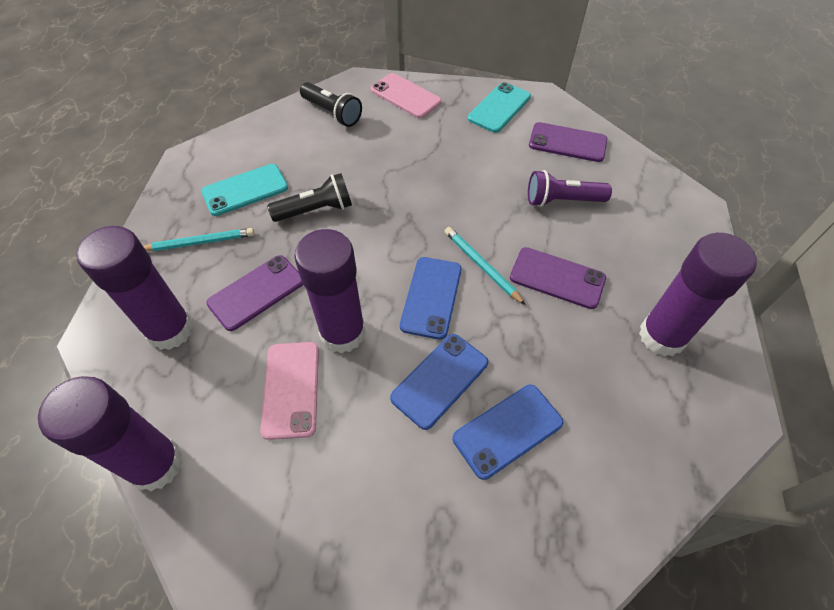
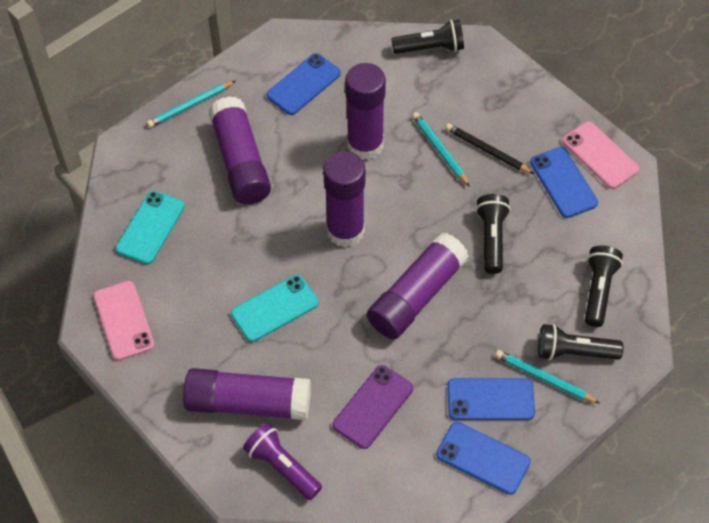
black flashlight: 2 -> 4
black pencil: 0 -> 1
blue phone: 3 -> 4
purple glue stick: 4 -> 5
purple phone: 3 -> 1
turquoise pencil: 2 -> 3

